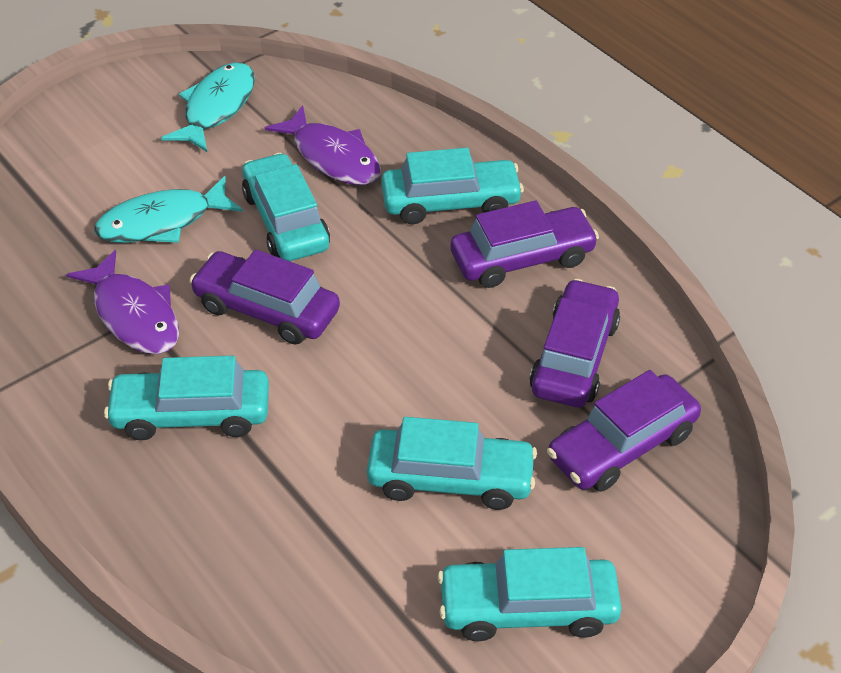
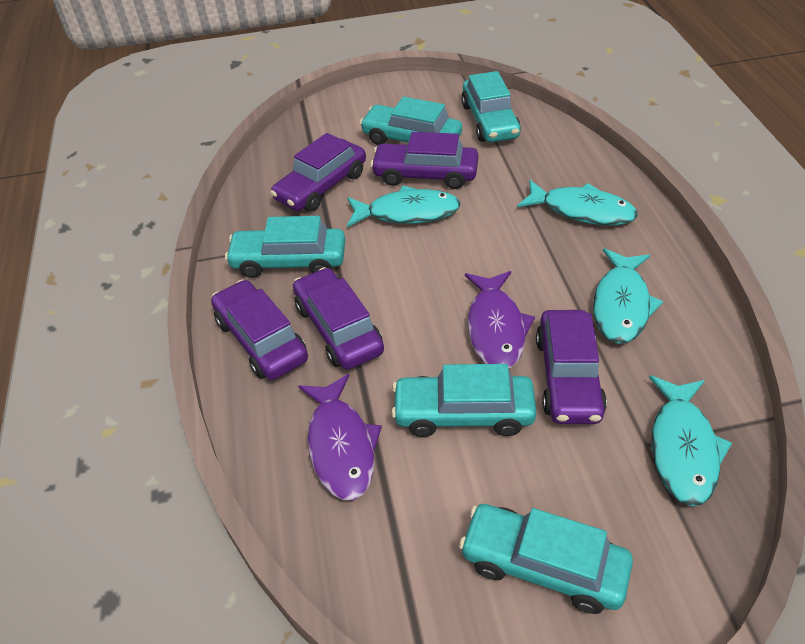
purple car: 4 -> 5
turquoise fish: 2 -> 4

